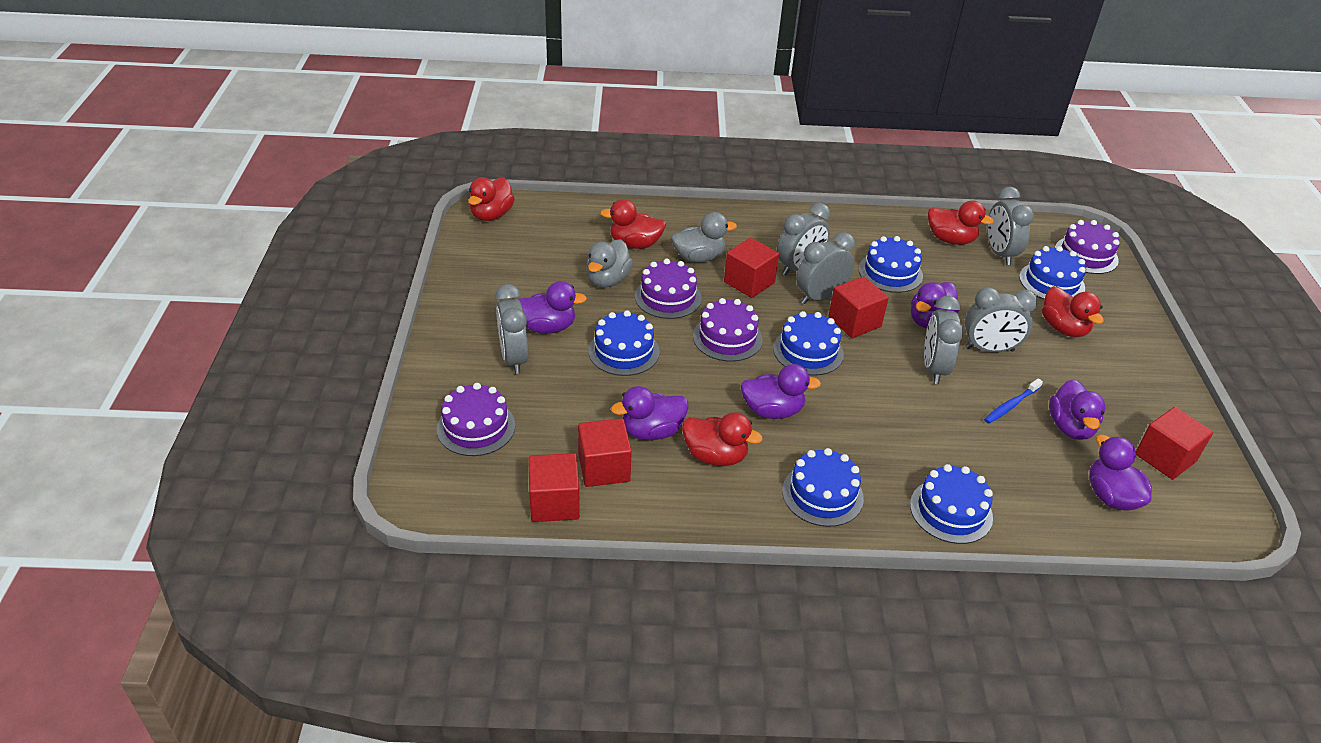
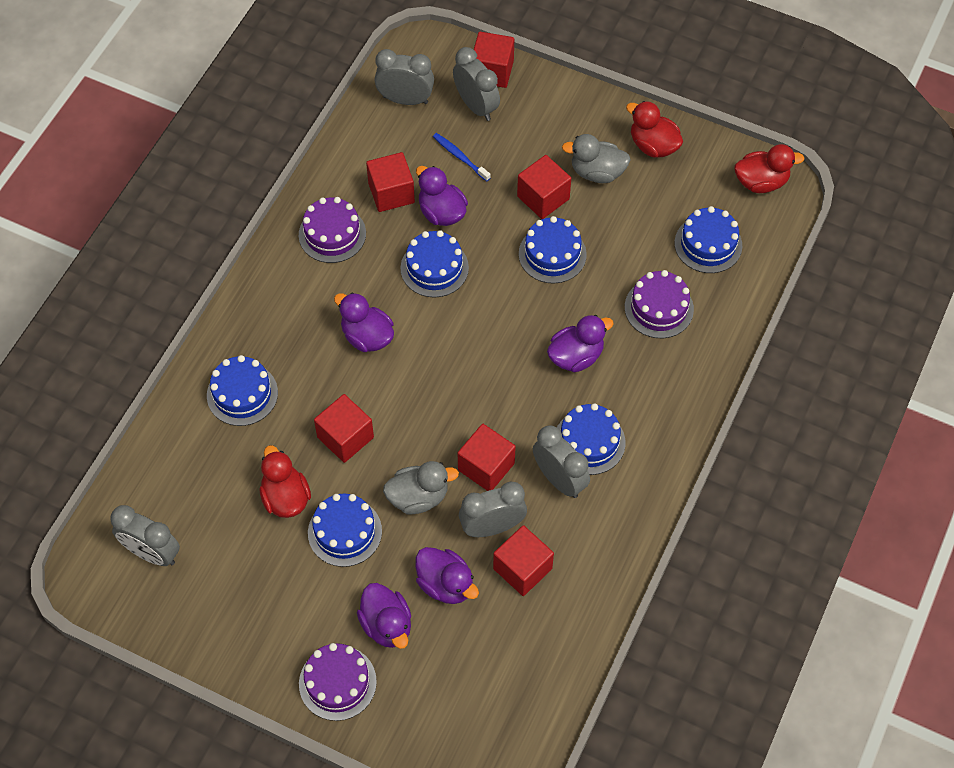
grey clock: 6 -> 5
purple cake: 4 -> 3
purple duck: 6 -> 5
red cube: 5 -> 6
red duck: 5 -> 3

